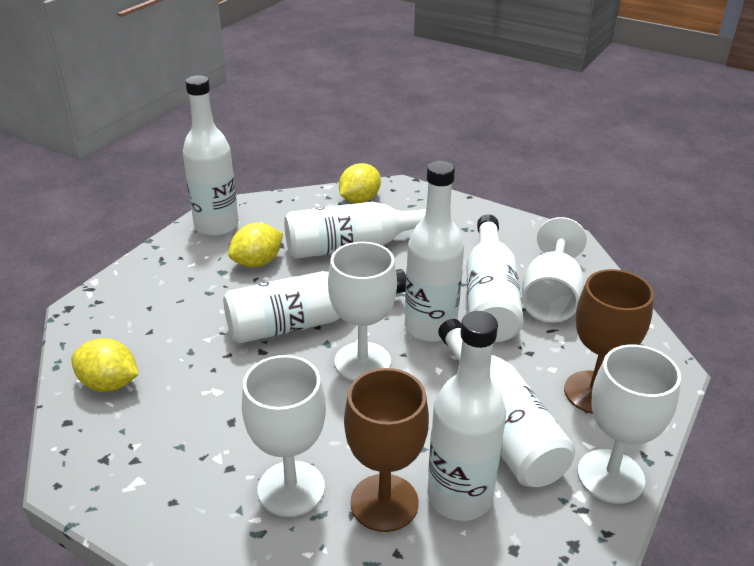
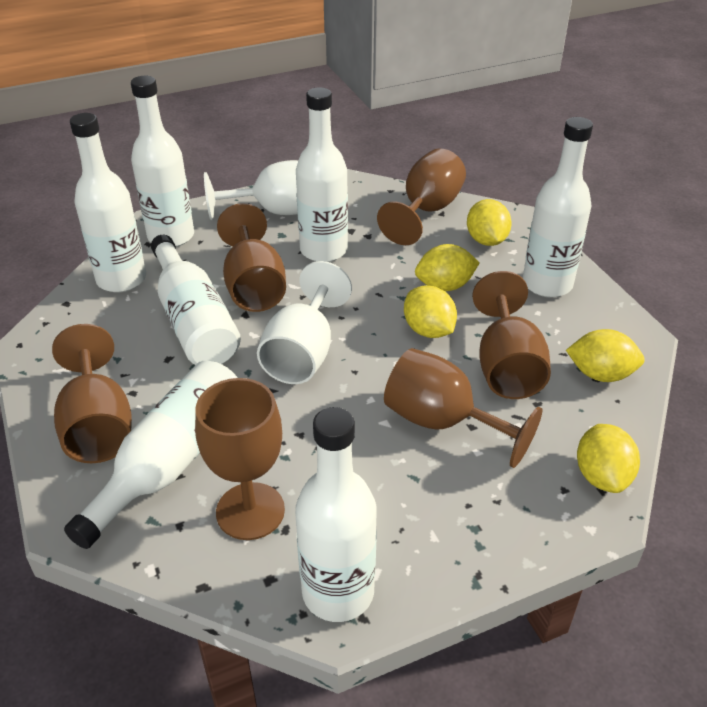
brown goblet: 2 -> 6
white goblet: 4 -> 2
yellow lemon: 3 -> 5

